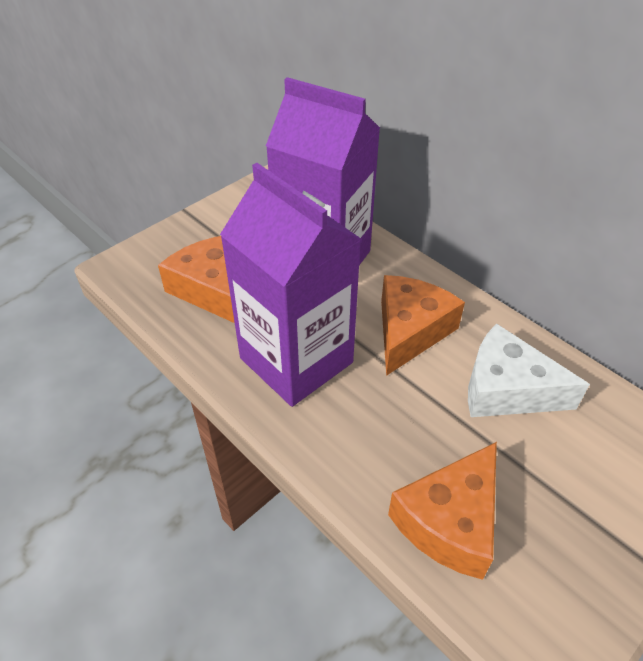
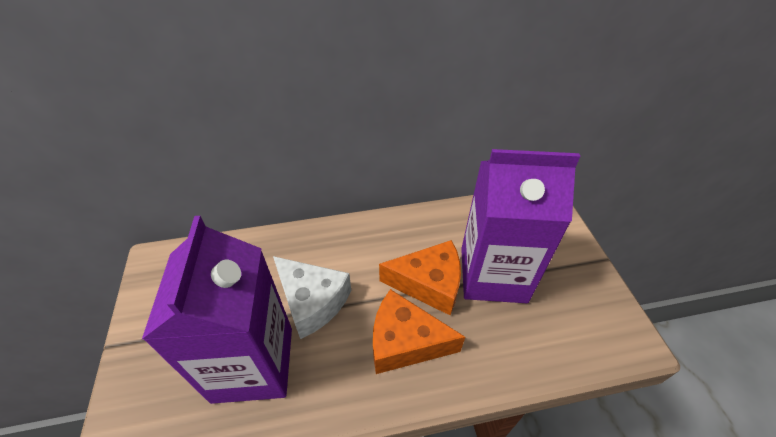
orange cheese: 3 -> 2

